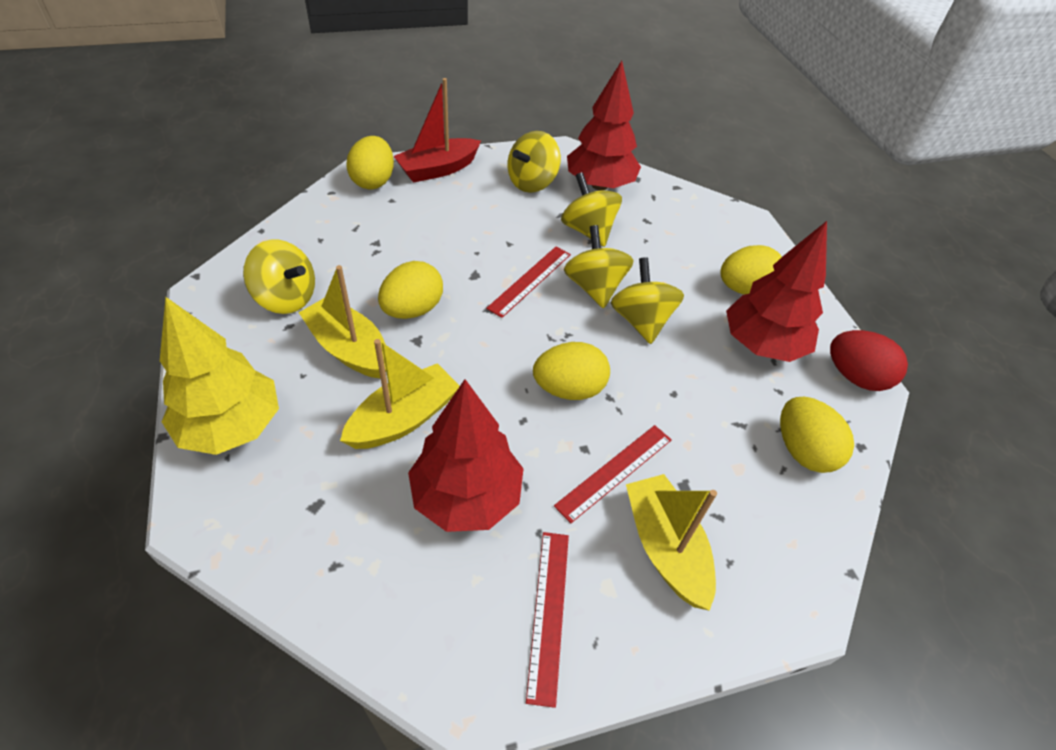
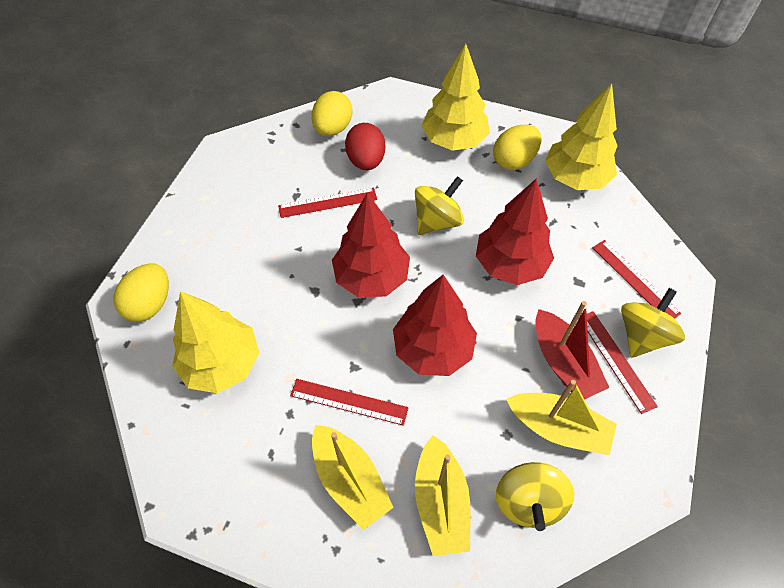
red ruler: 3 -> 4
yellow egg: 5 -> 3
yellow spinning top: 5 -> 3
yellow tree: 1 -> 3

